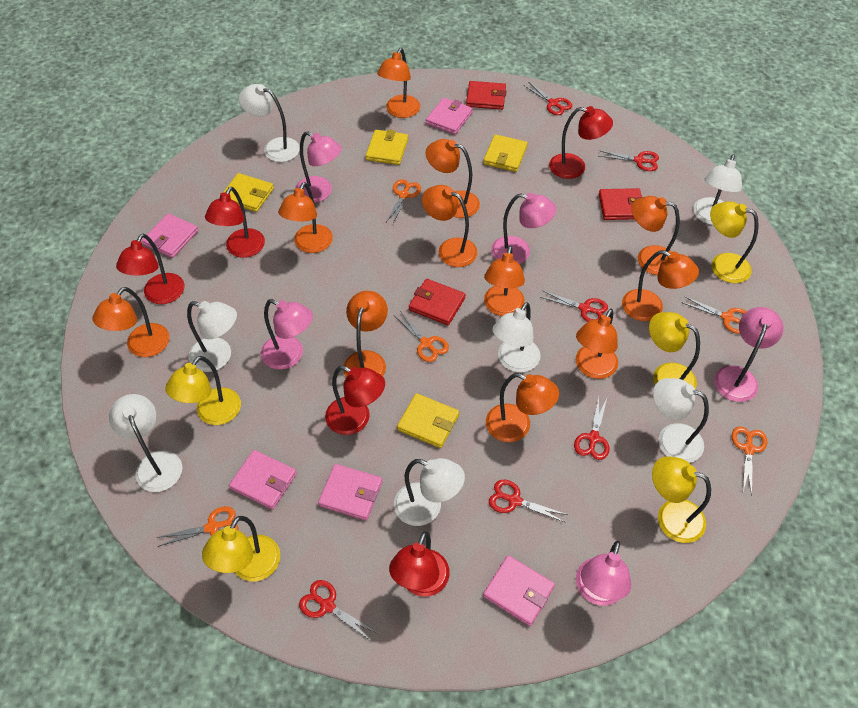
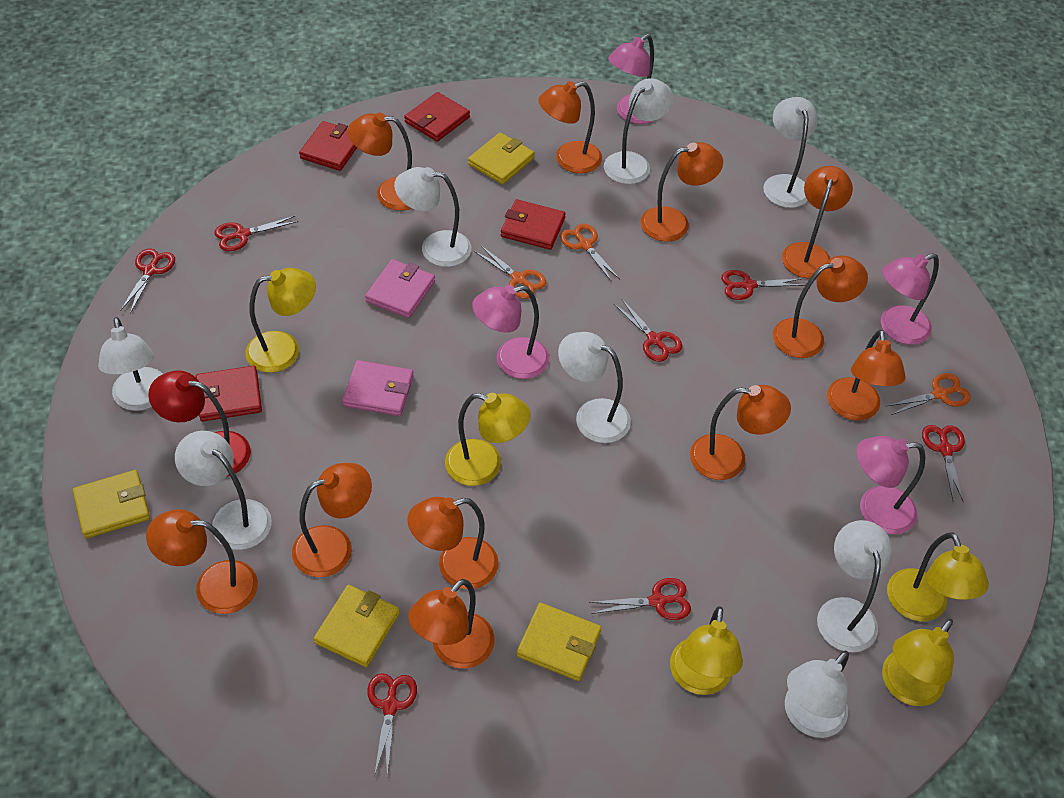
orange scissors: 5 -> 3
pink lamp: 5 -> 4
pink wallet: 5 -> 2
red lamp: 5 -> 1
red scissors: 6 -> 7
red wallet: 3 -> 4
white lamp: 7 -> 8

